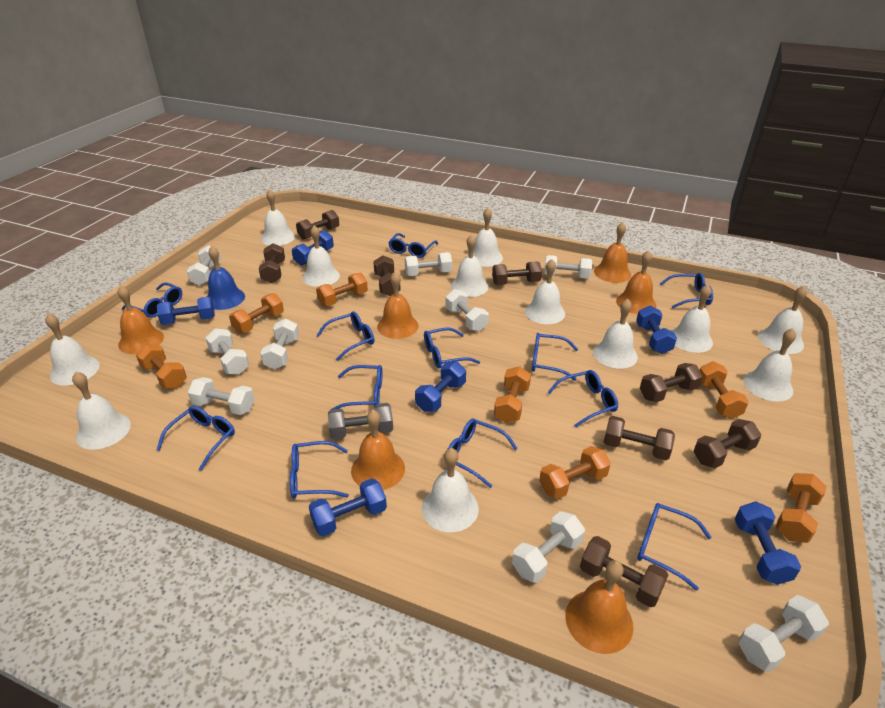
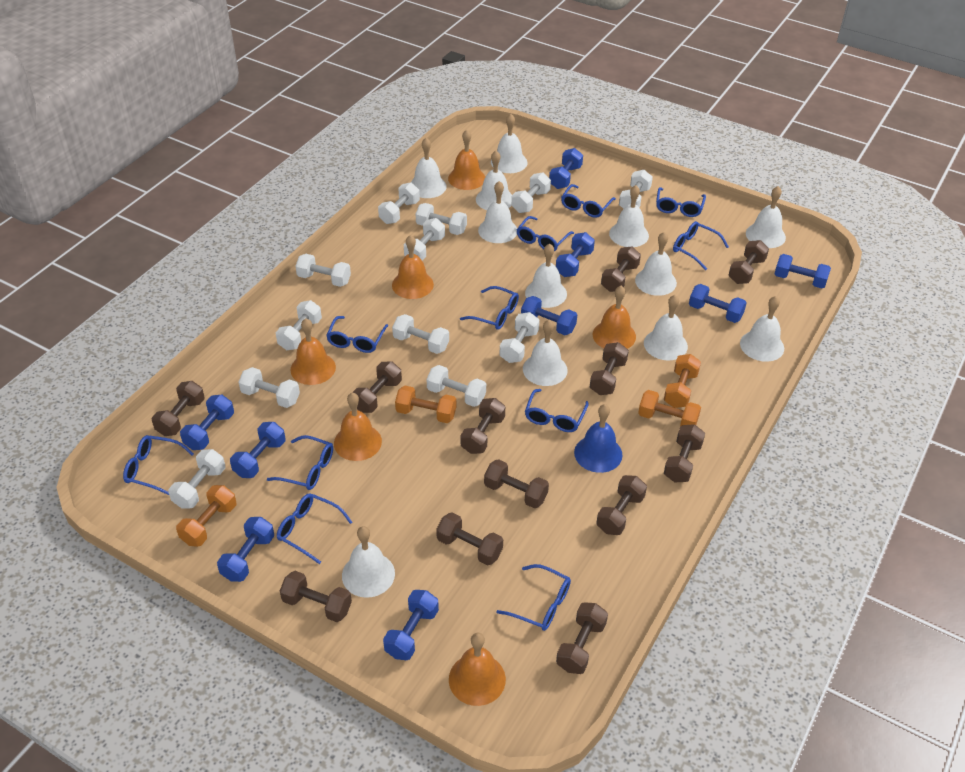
blue dumbbell: 6 -> 9
blue glasses: 12 -> 11
brown dumbbell: 8 -> 12
grey dumbbell: 1 -> 0
orange dumbbell: 7 -> 4
white dumbbell: 9 -> 12

